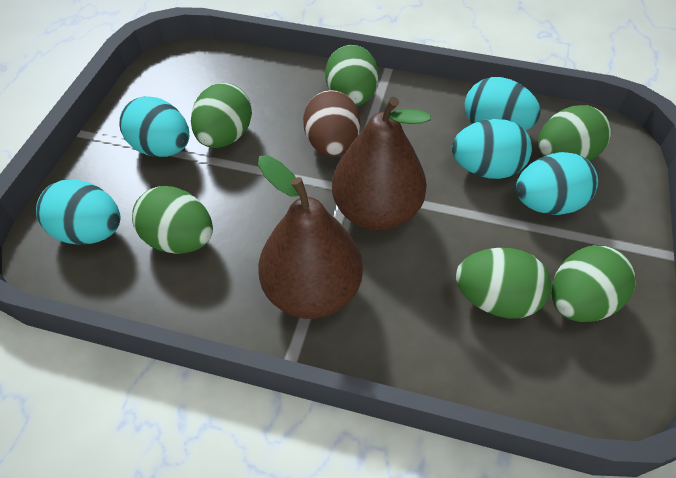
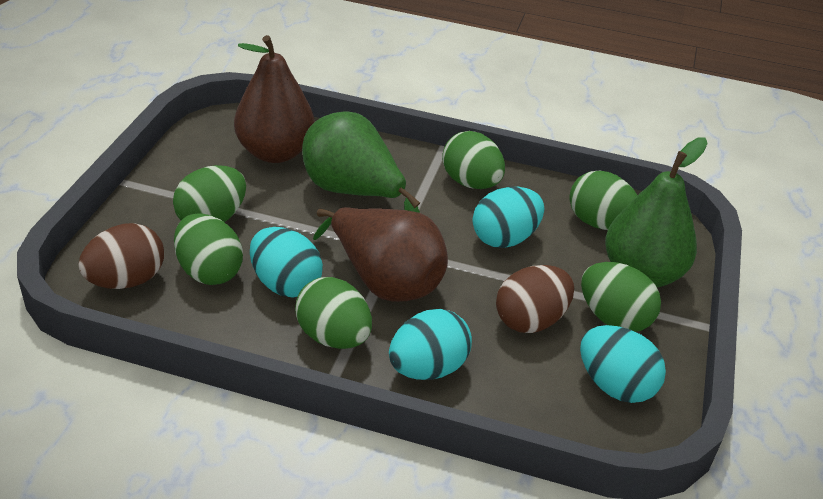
brown egg: 1 -> 2
green pear: 0 -> 2
turquoise egg: 5 -> 4

